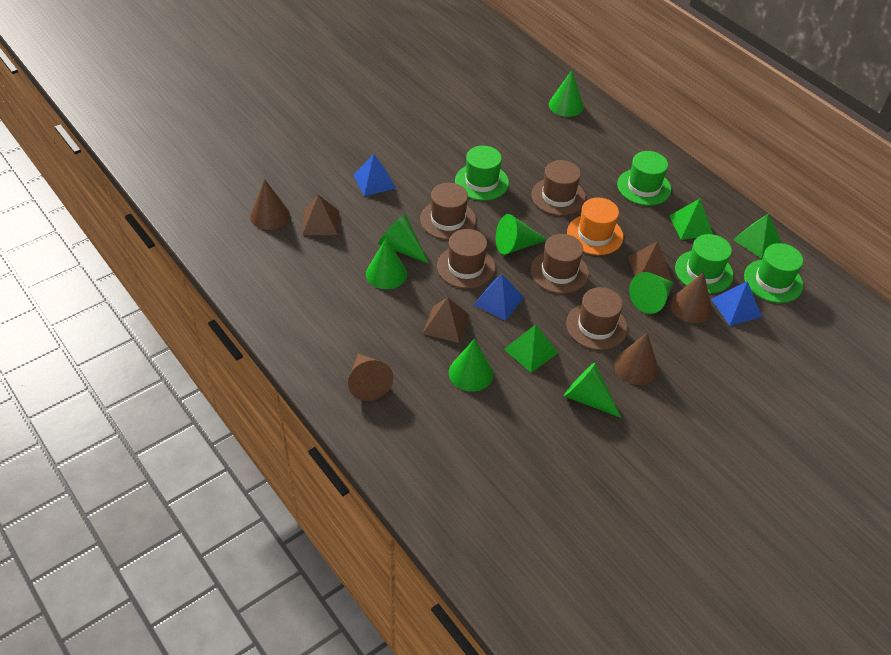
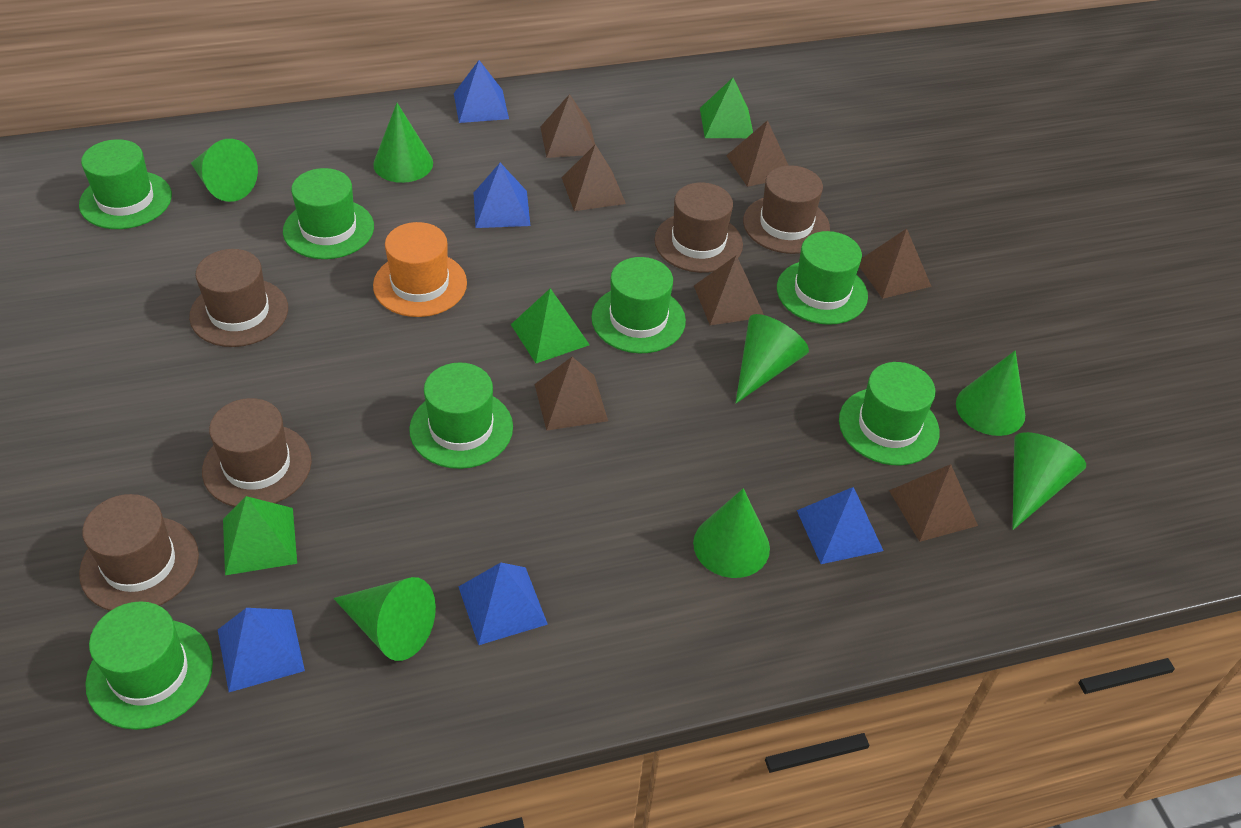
blue pyramid: 3 -> 5
brown cone: 4 -> 0
brown pyramid: 3 -> 7
green hat: 4 -> 7

